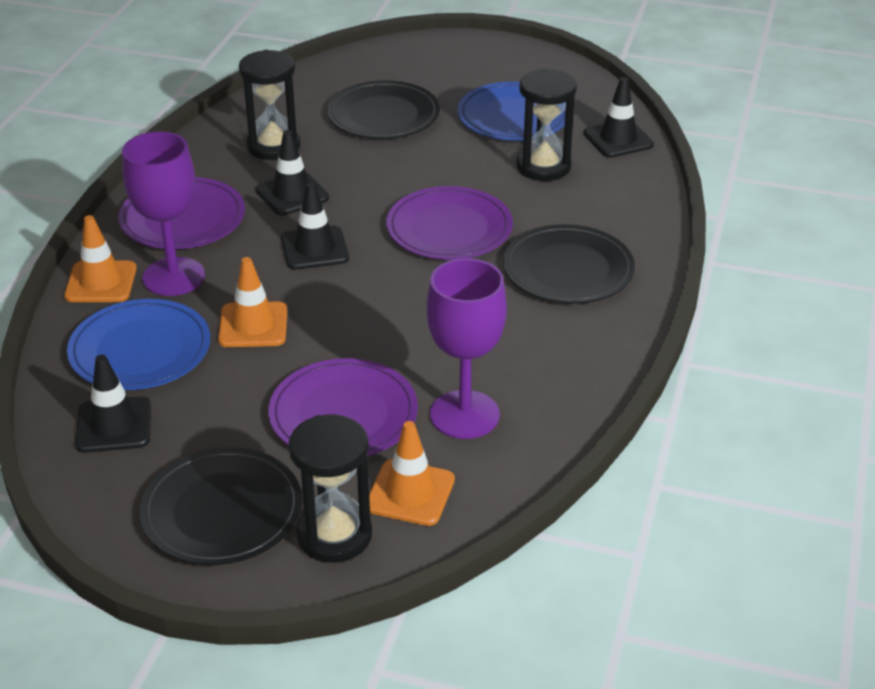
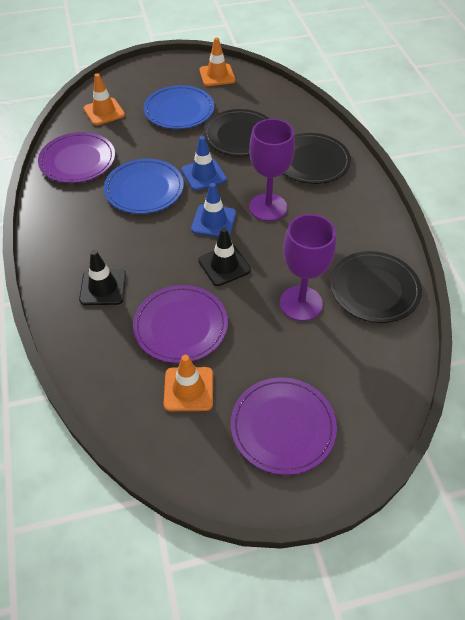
black hourglass: 3 -> 0
black traffic cone: 4 -> 2
blue traffic cone: 0 -> 2

